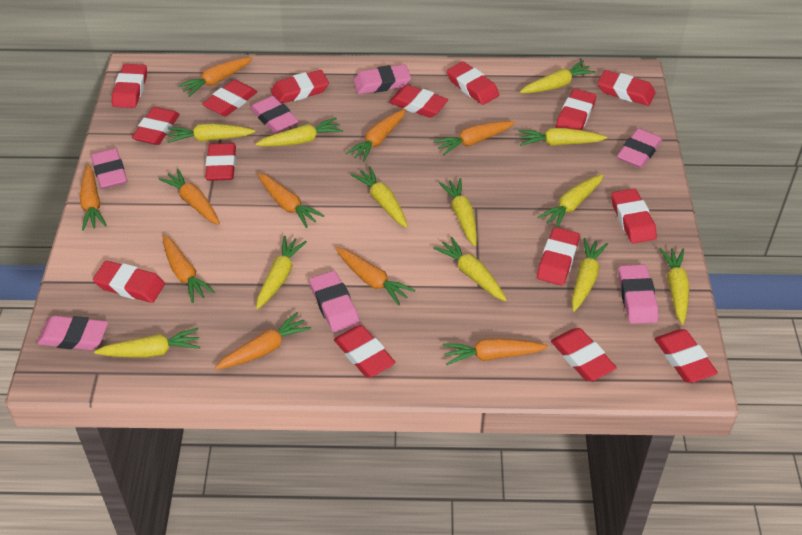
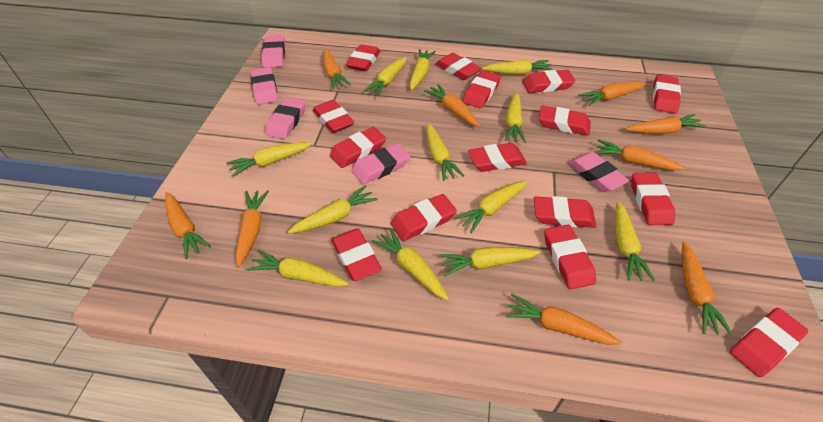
orange carrot: 10 -> 9
pink eraser: 7 -> 5

